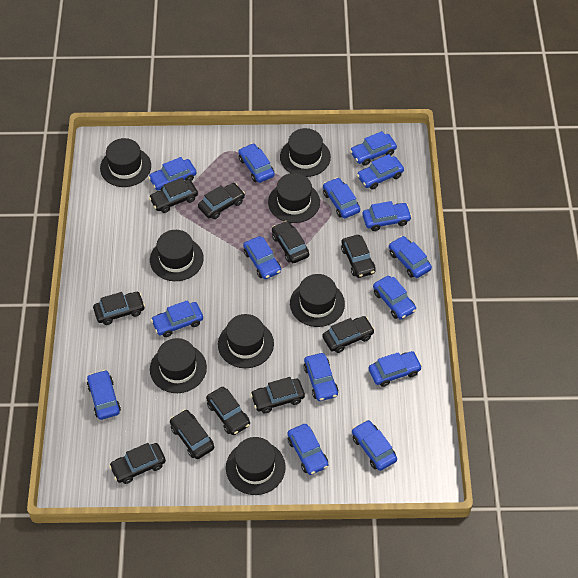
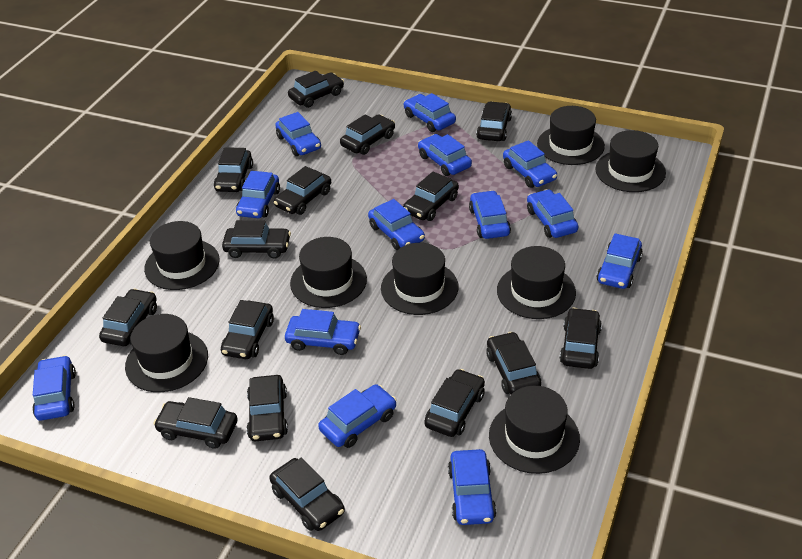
black car: 10 -> 15
blue car: 15 -> 13

